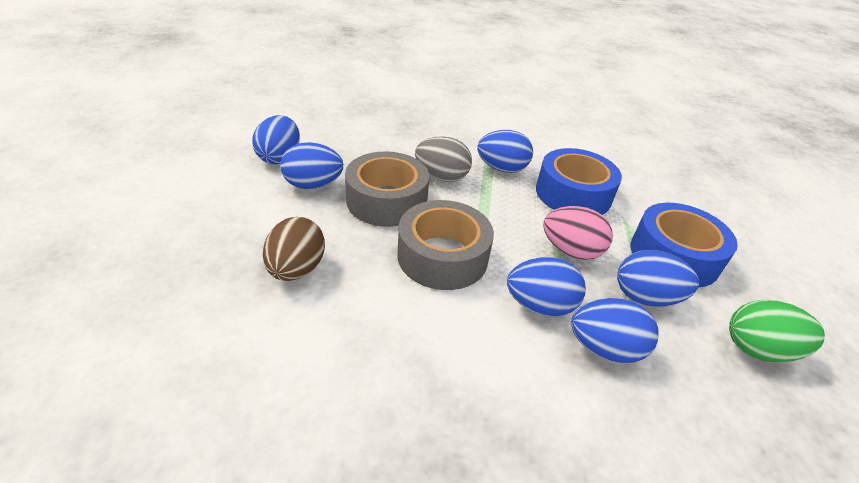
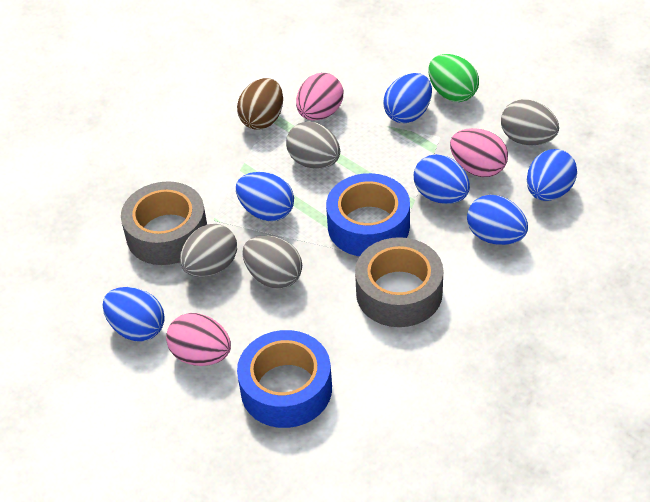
grey egg: 1 -> 4
pink egg: 1 -> 3

